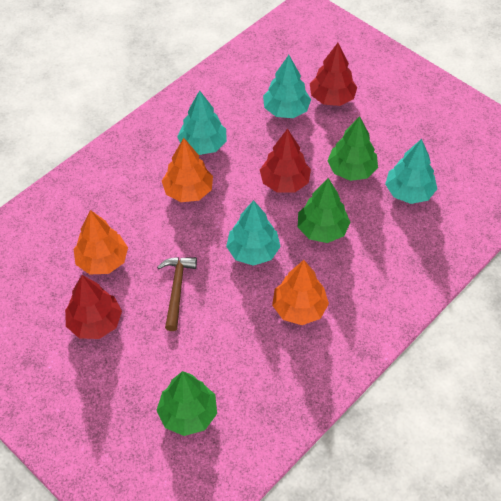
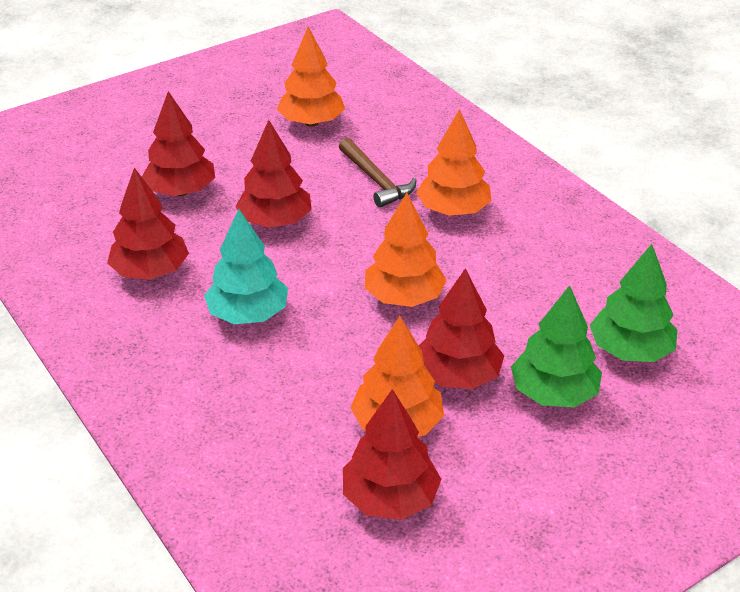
green tree: 3 -> 2
orange tree: 3 -> 4
red tree: 3 -> 5
turquoise tree: 4 -> 1

